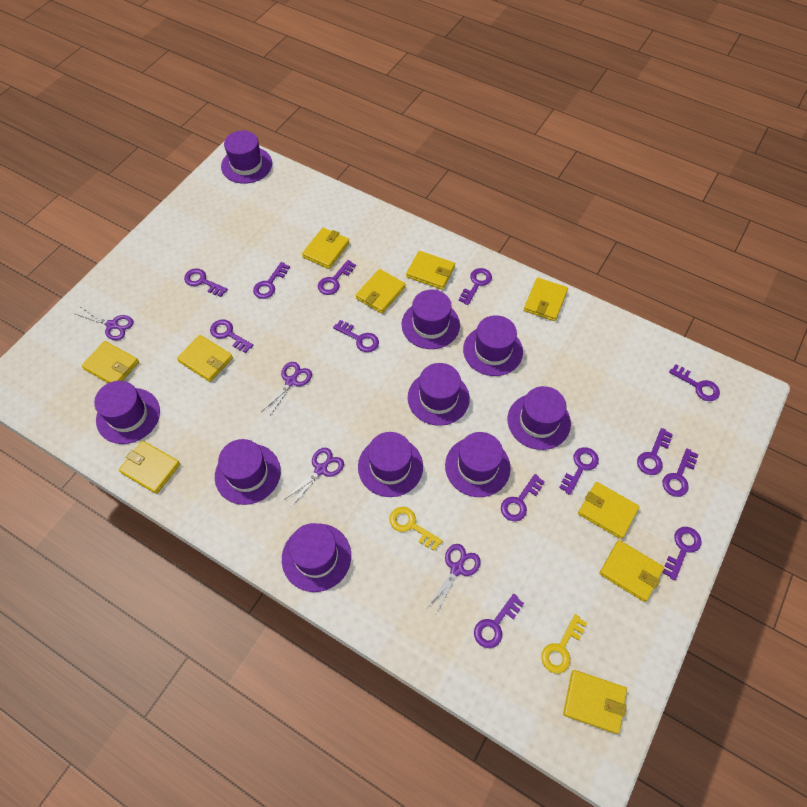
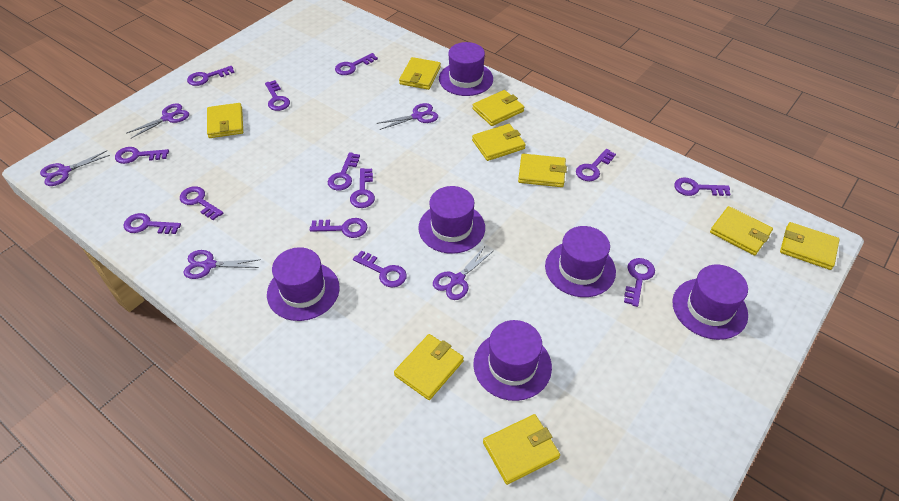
purple hat: 10 -> 6
purple scissors: 4 -> 5
yellow key: 2 -> 0
yellow wallet: 10 -> 9

